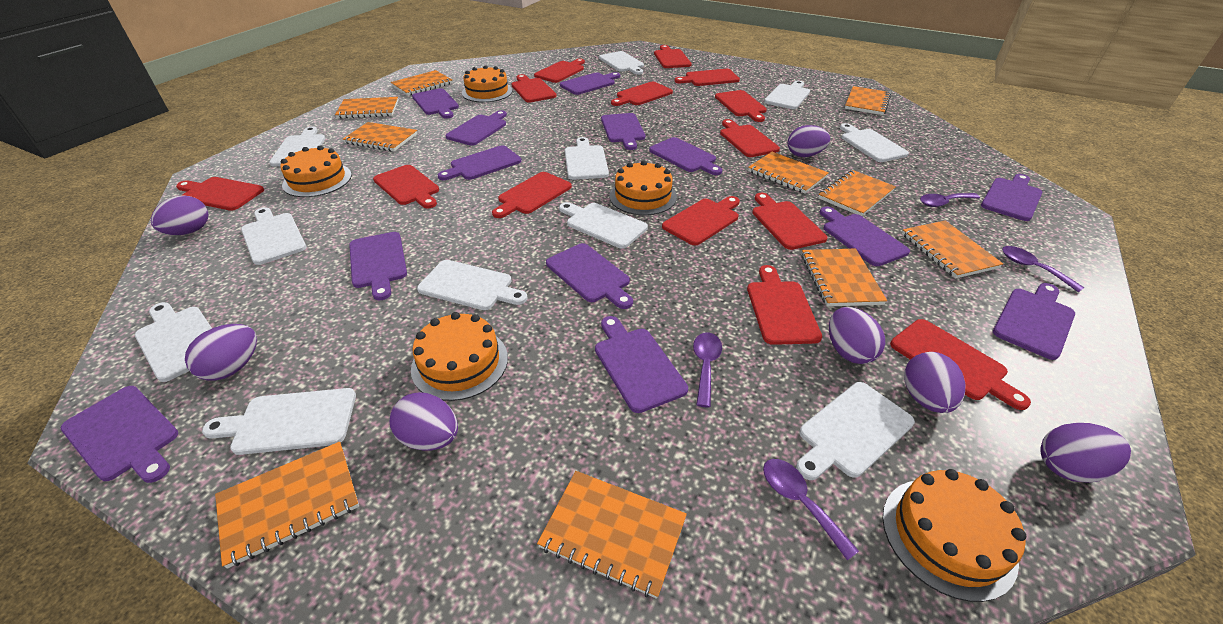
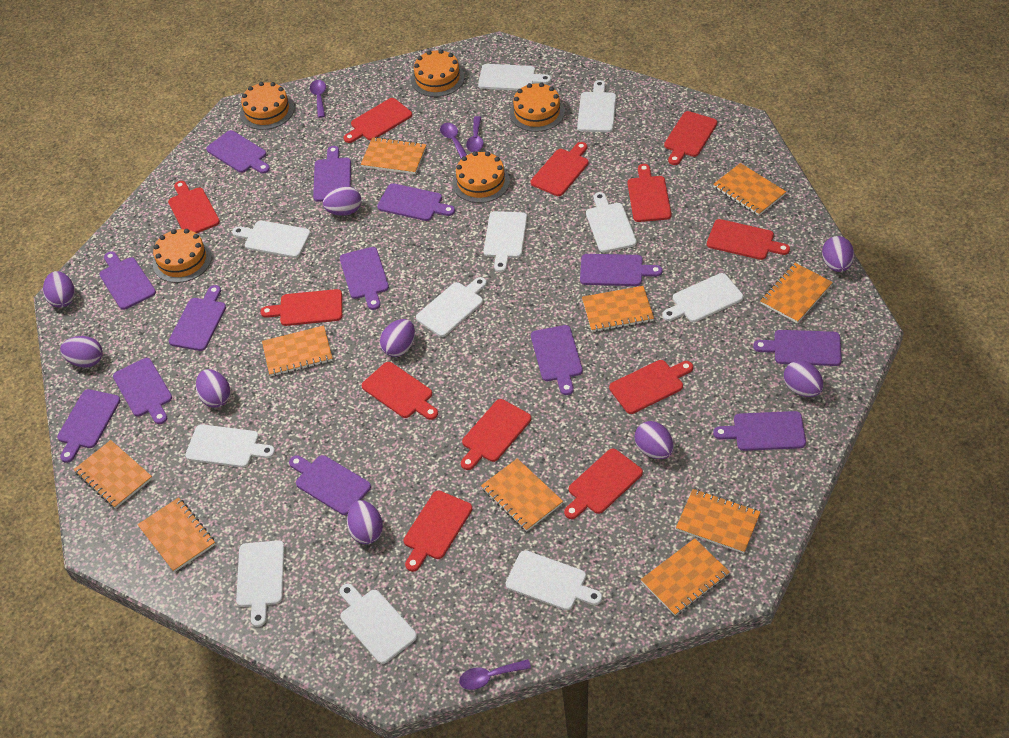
purple egg: 7 -> 9
red cutting board: 14 -> 12

